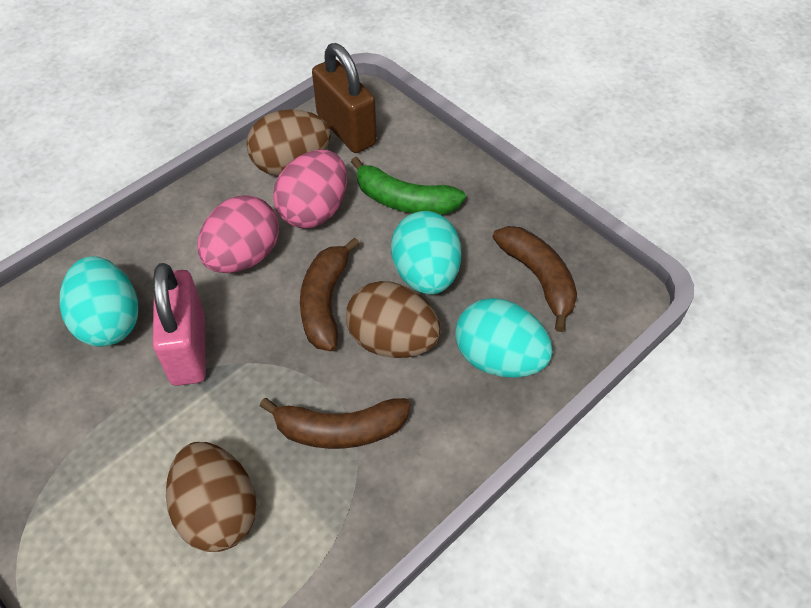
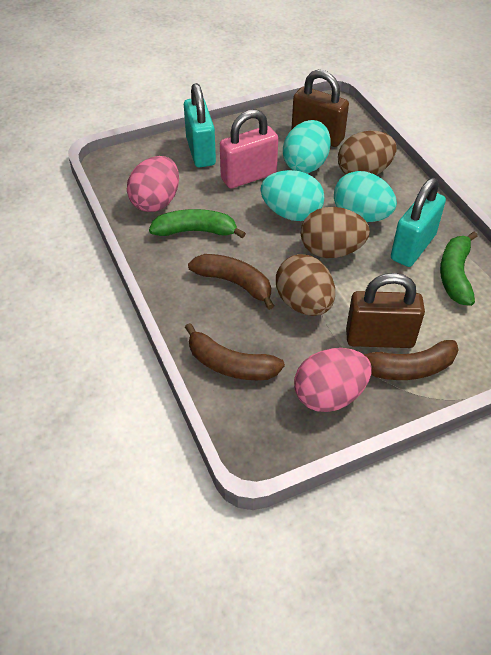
brown padlock: 1 -> 2
green banana: 1 -> 2
turquoise padlock: 0 -> 2

